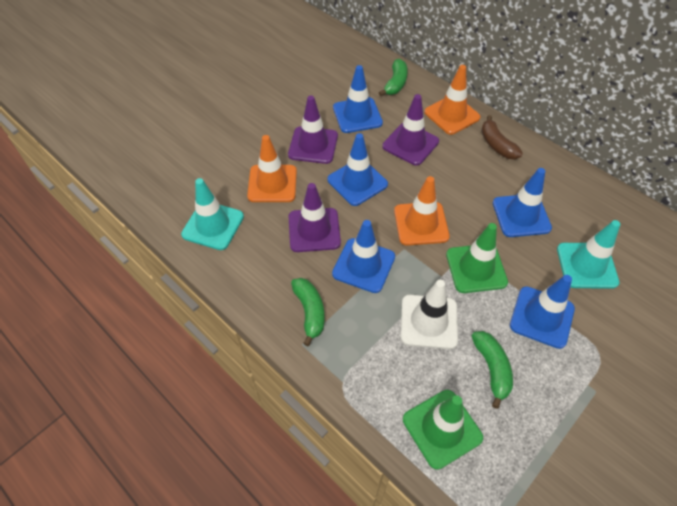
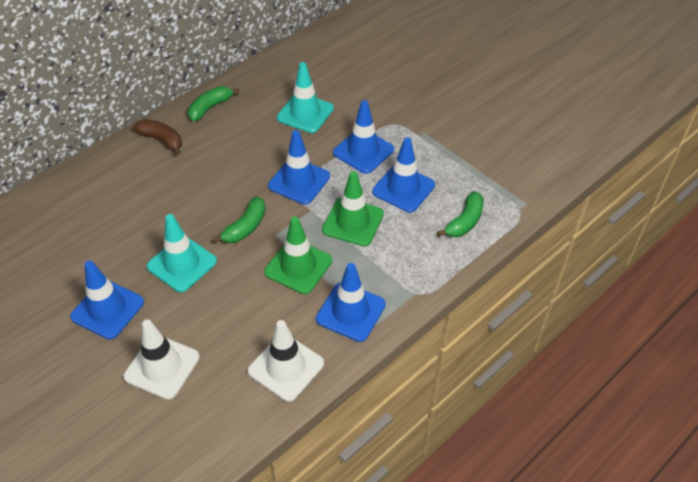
orange traffic cone: 3 -> 0
purple traffic cone: 3 -> 0
white traffic cone: 1 -> 2

